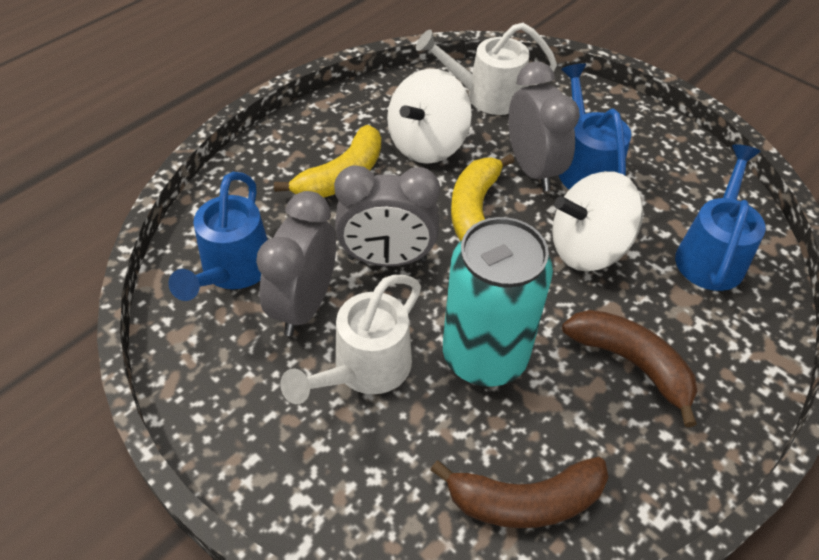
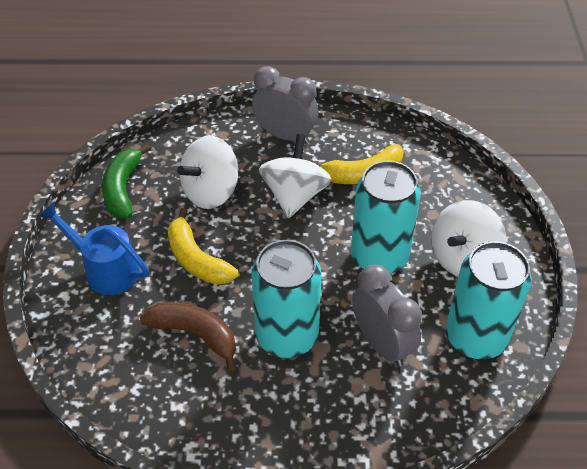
blue watering can: 3 -> 1
brown banana: 2 -> 1
green banana: 0 -> 1
grey clock: 3 -> 2
turquoise can: 1 -> 3
white spinning top: 2 -> 3
white watering can: 2 -> 0

